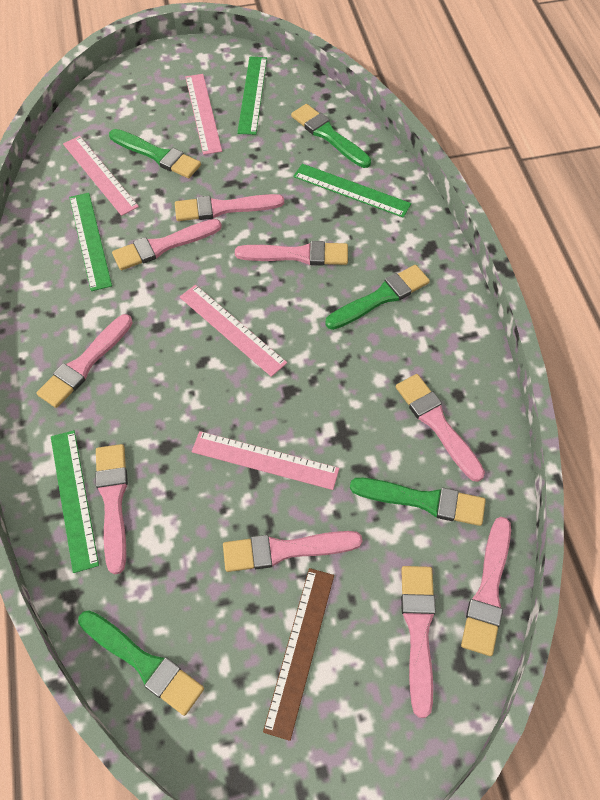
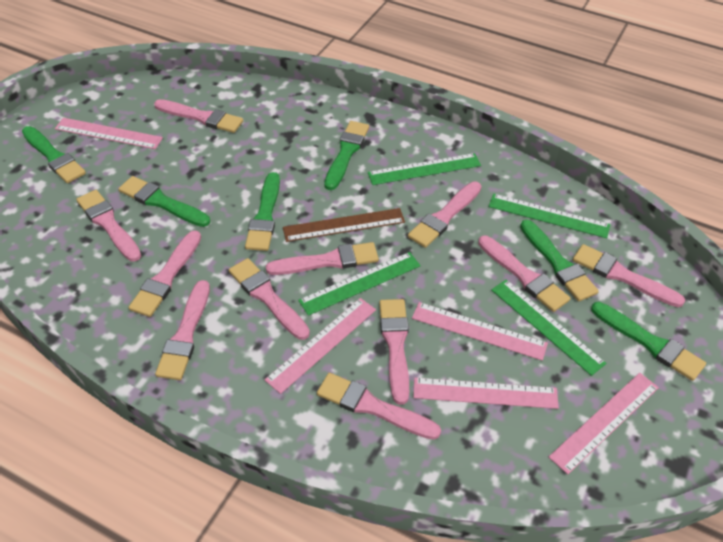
green brush: 5 -> 6
pink brush: 9 -> 11
pink ruler: 4 -> 5

